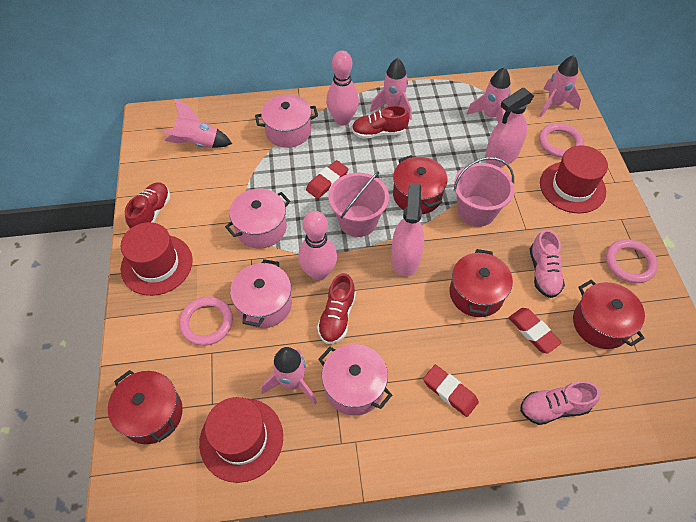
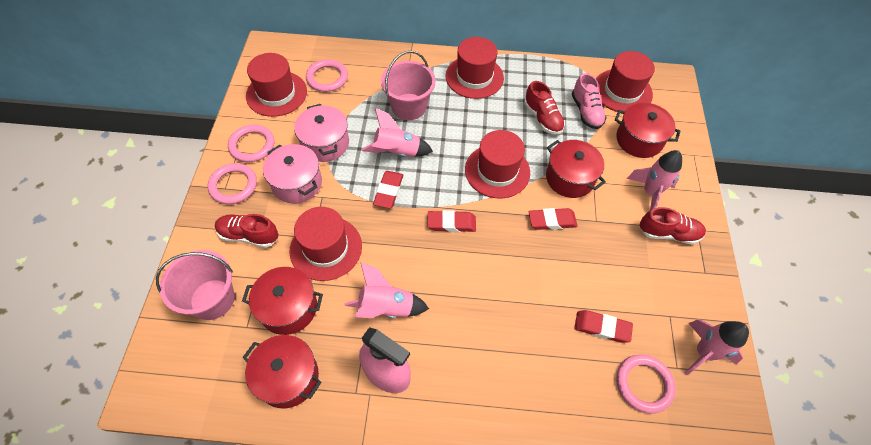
pink bowling pin: 2 -> 0
pink pot: 4 -> 2
pink ring: 3 -> 4
pink rocket: 5 -> 4
pink shoe: 2 -> 1
pink spray bottle: 2 -> 1
red eraser: 3 -> 4
red hat: 3 -> 5

